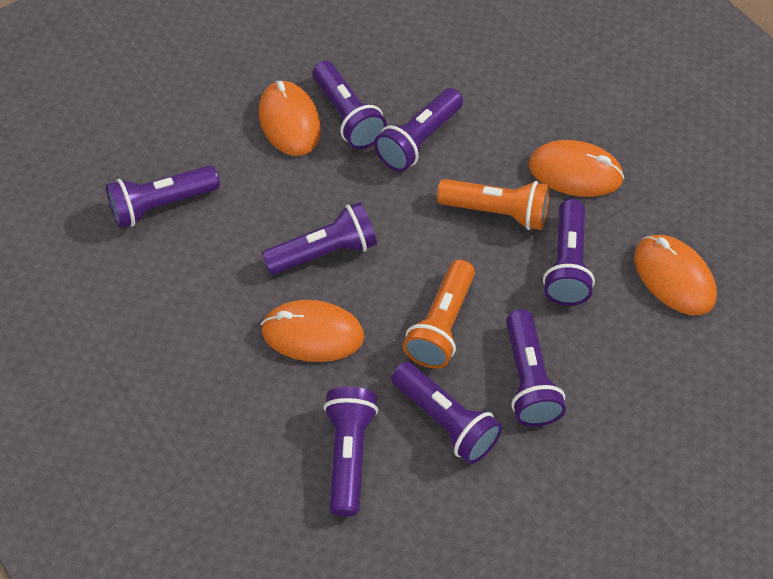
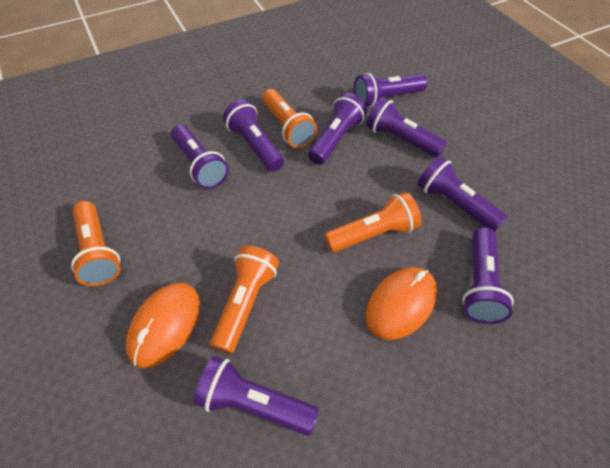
orange flashlight: 2 -> 4
orange mouse: 4 -> 2

